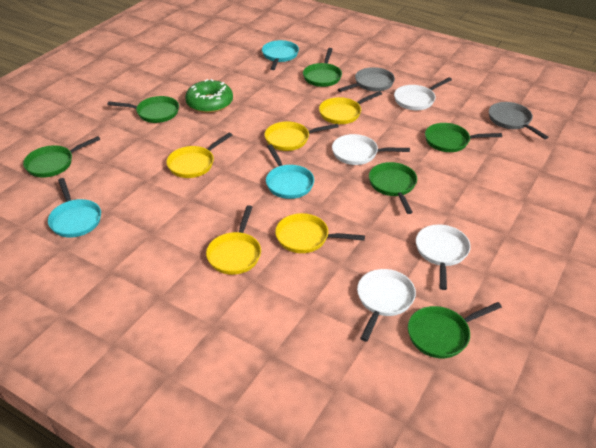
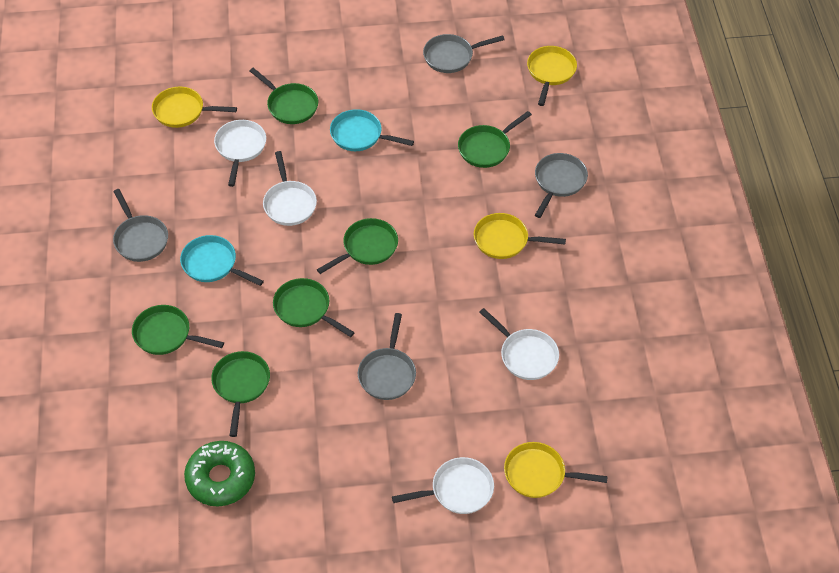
grey pan: 2 -> 4
turquoise pan: 3 -> 2
yellow pan: 5 -> 4

